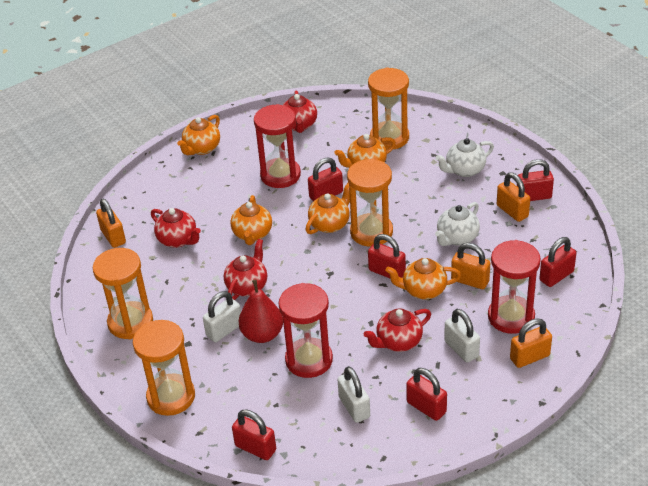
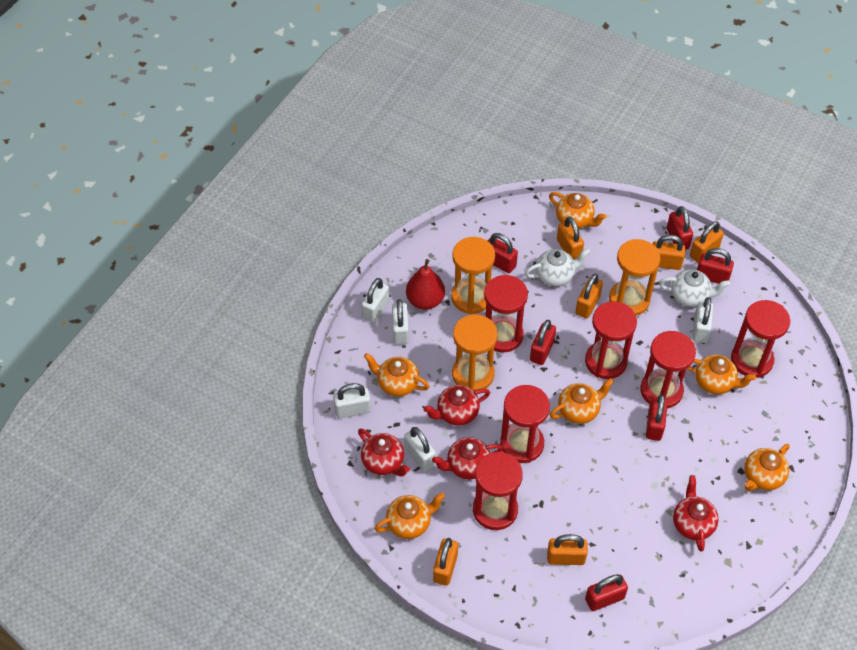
orange hourglass: 4 -> 3
orange padlock: 4 -> 6
orange teapot: 5 -> 6
red hourglass: 3 -> 6
white padlock: 3 -> 5

